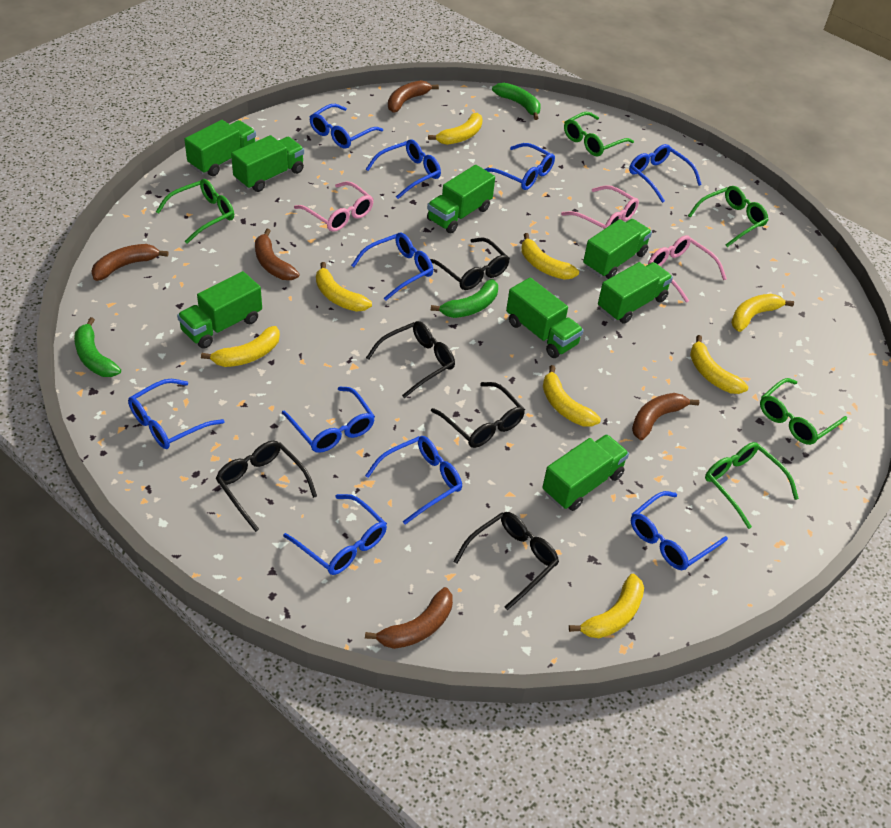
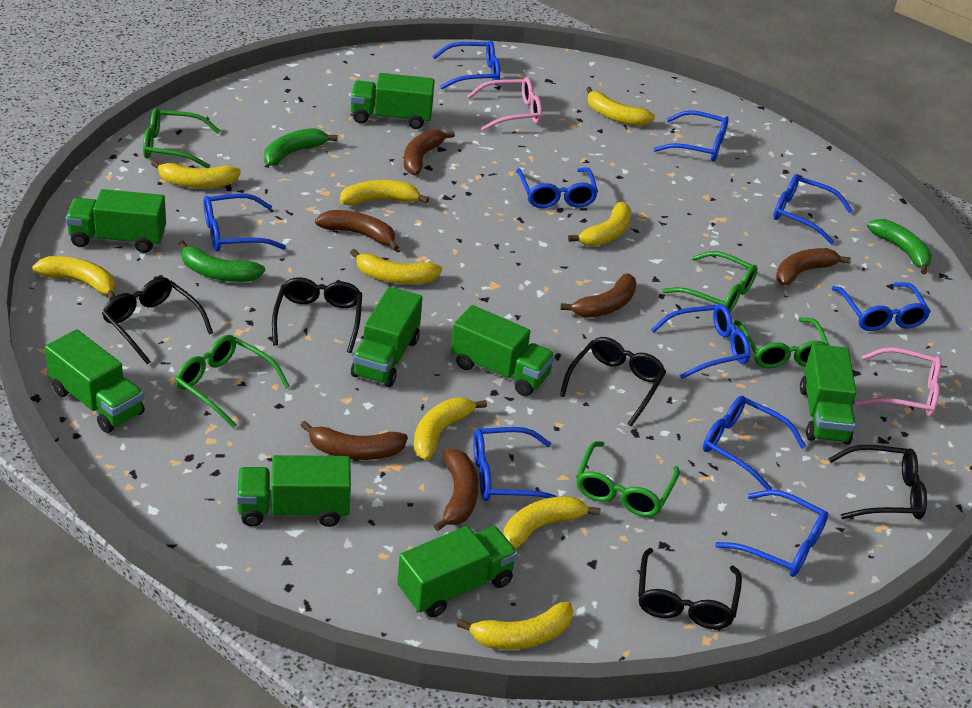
brown banana: 5 -> 6
pink glasses: 3 -> 2
yellow banana: 8 -> 9

